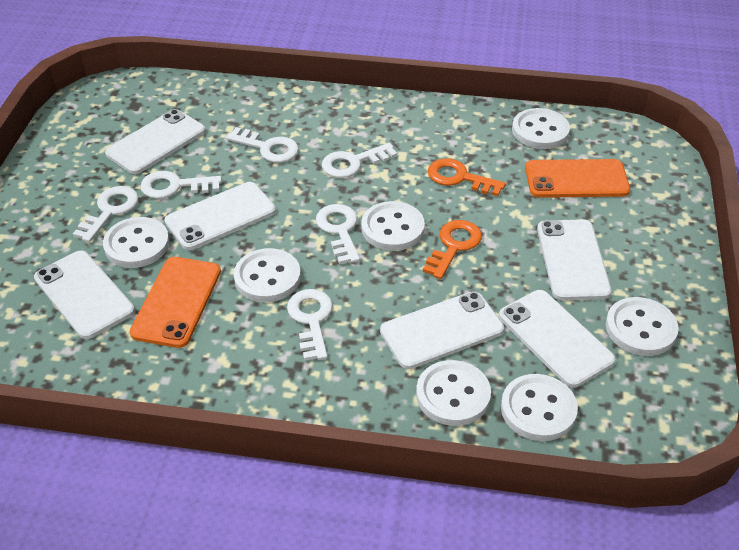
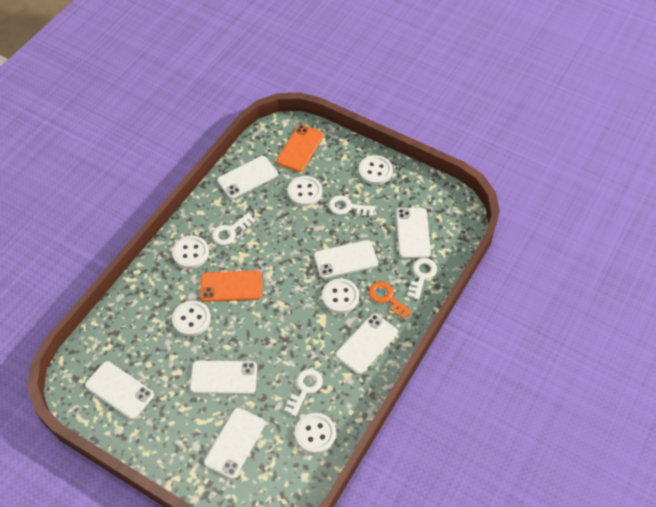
orange key: 2 -> 1
white button: 7 -> 6
white key: 6 -> 4
white phone: 6 -> 7

